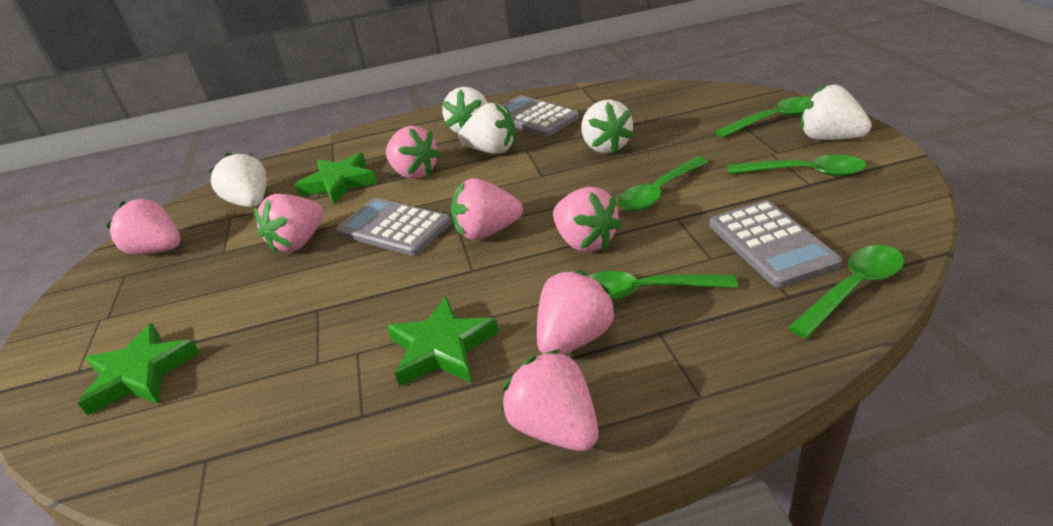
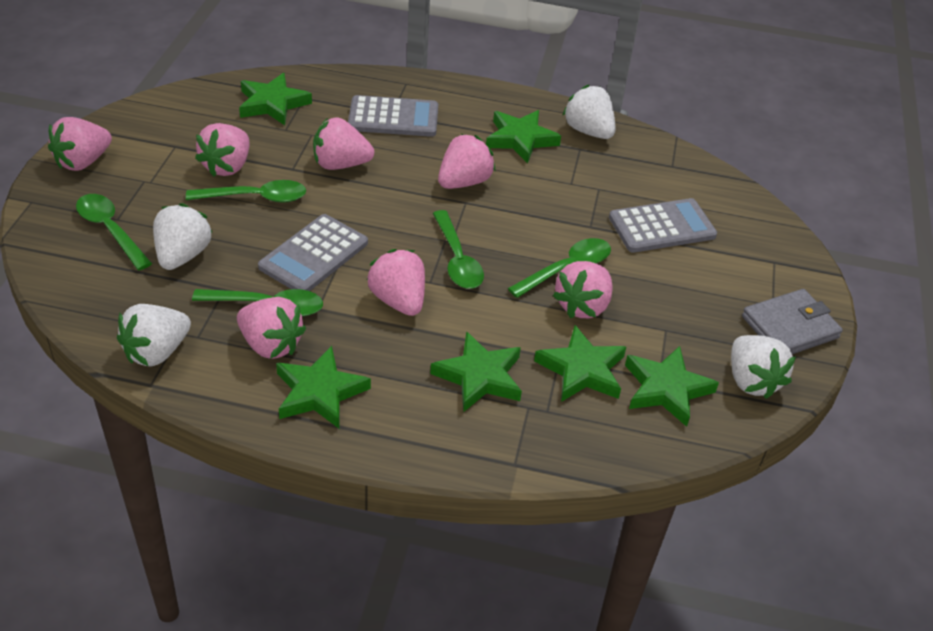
green star: 3 -> 6
grey wallet: 0 -> 1
white strawberry: 5 -> 4

